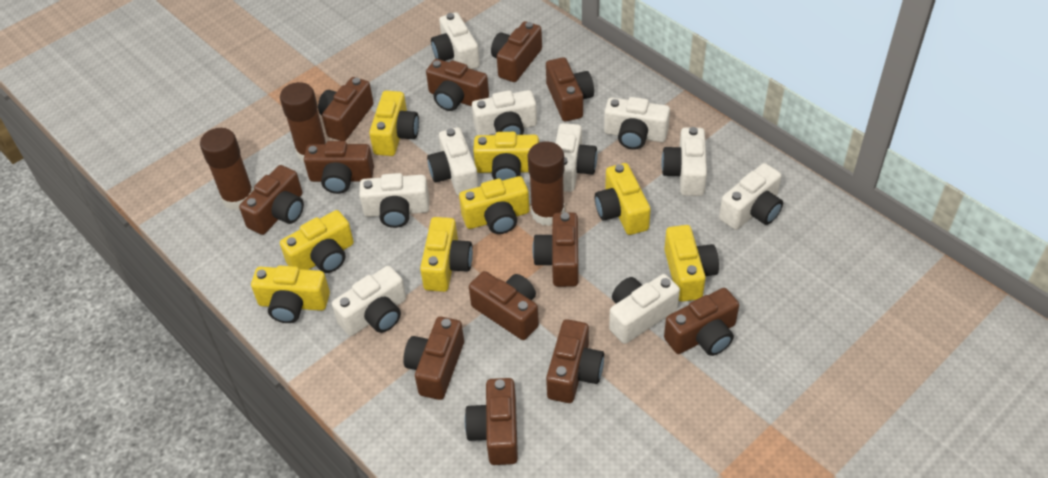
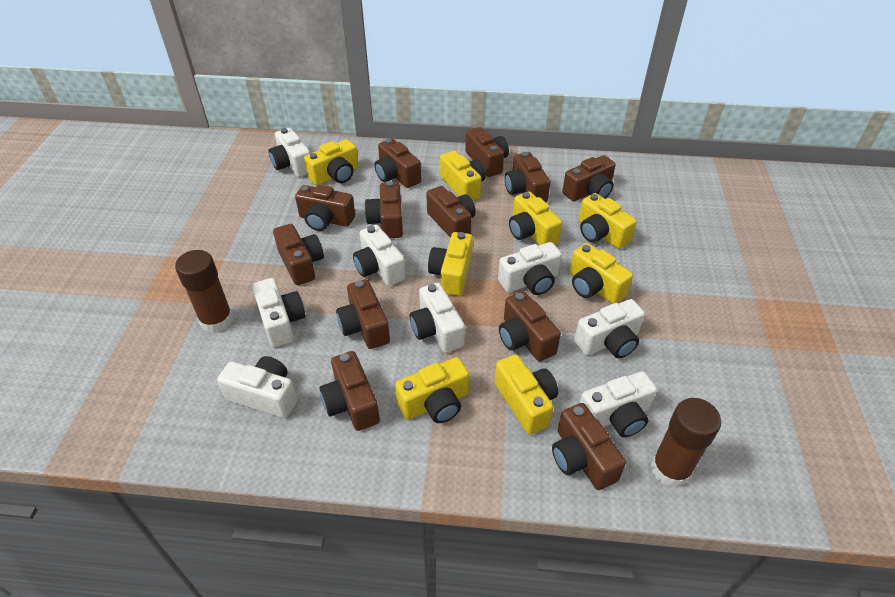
brown glue stick: 3 -> 2
white camera: 10 -> 8

